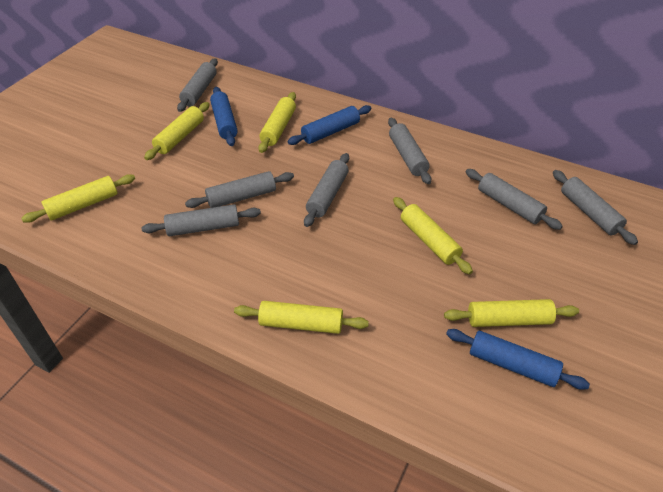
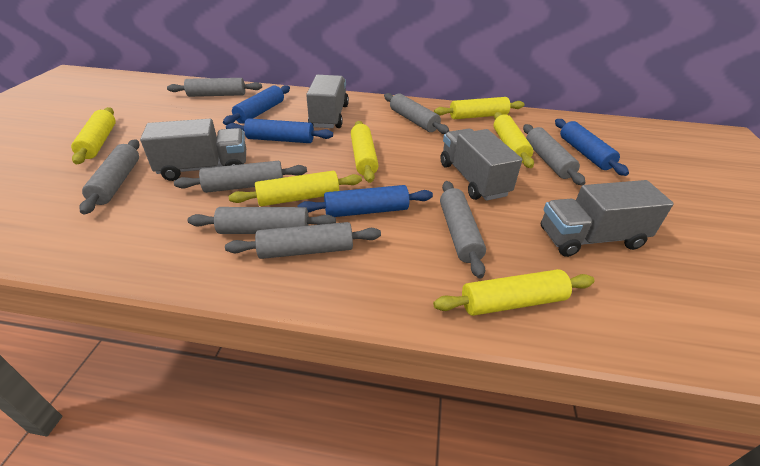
blue rolling pin: 3 -> 4
grey rolling pin: 7 -> 8
grey truck: 0 -> 4

